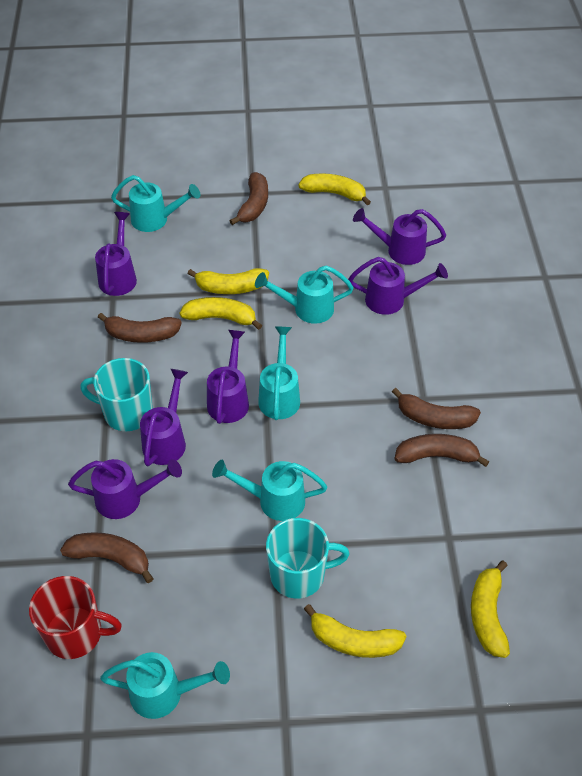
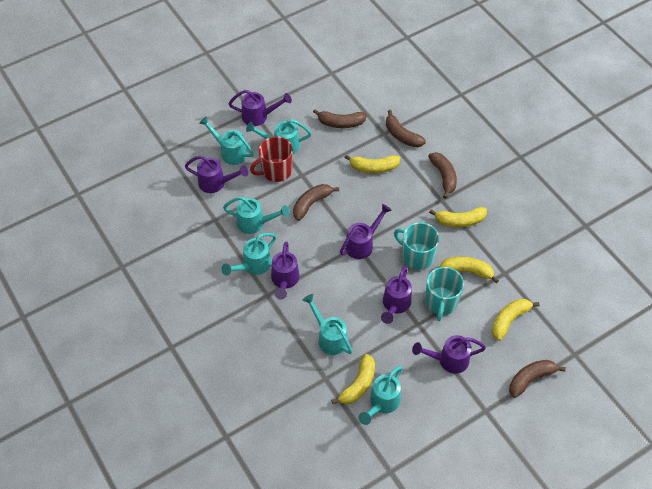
turquoise watering can: 5 -> 6

